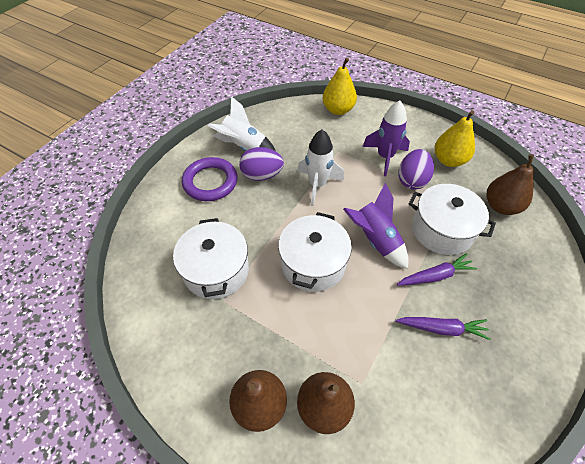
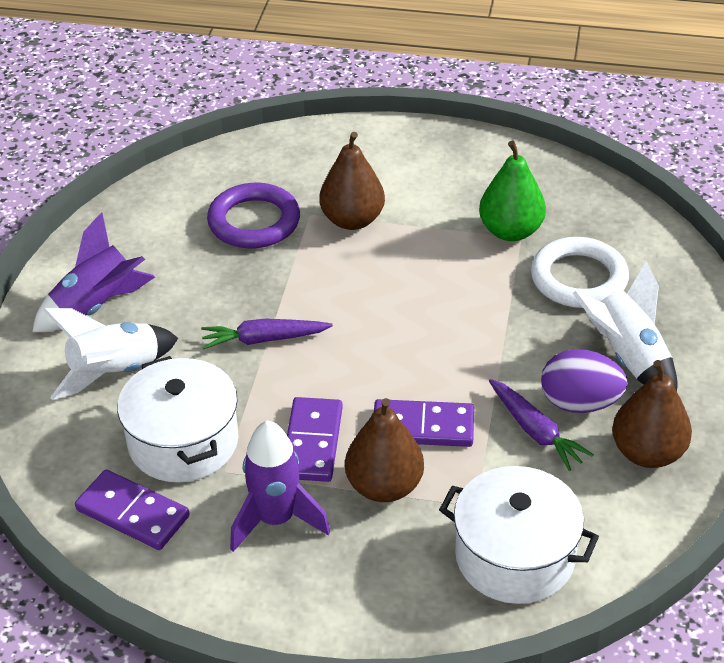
green pear: 0 -> 1
purple domino: 0 -> 3
purple egg: 2 -> 1
white pot: 3 -> 2
white ring: 0 -> 1
yellow pear: 2 -> 0

